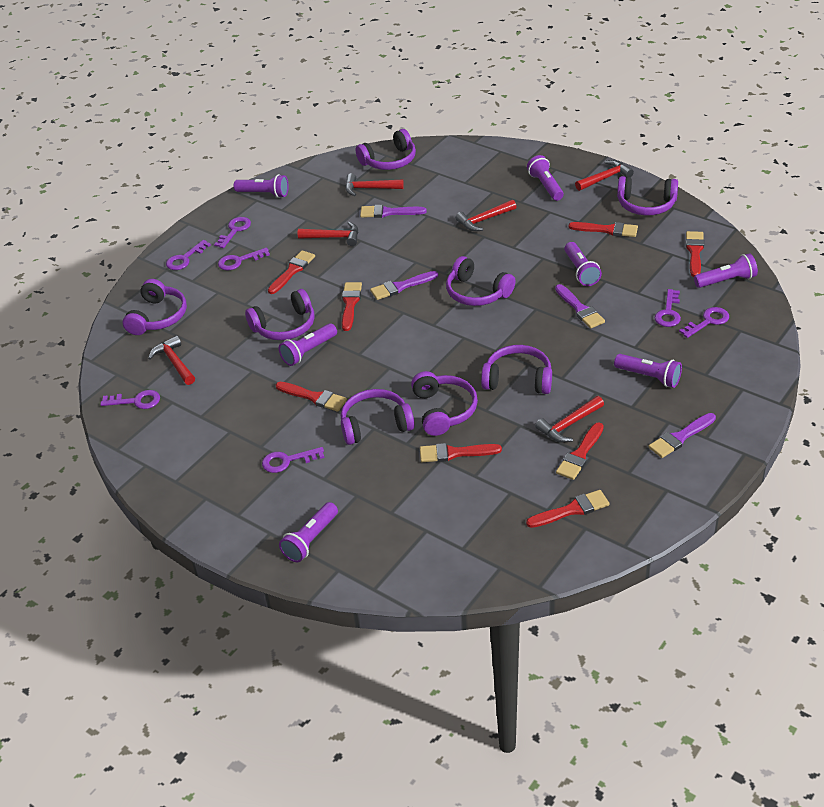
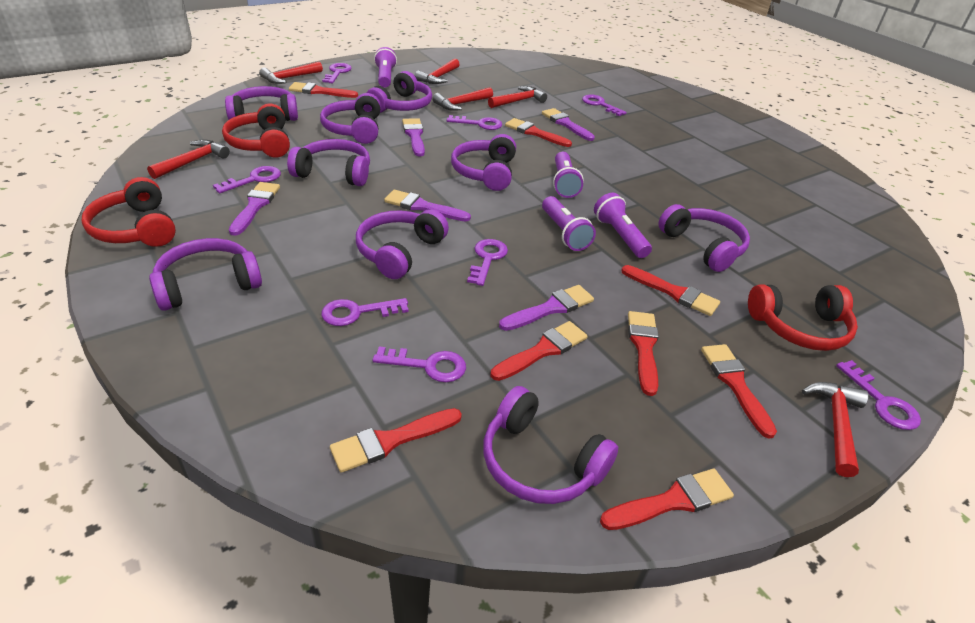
purple brush: 4 -> 5
purple flashlight: 7 -> 4
purple headphones: 8 -> 9
purple key: 7 -> 8
red headphones: 0 -> 3

